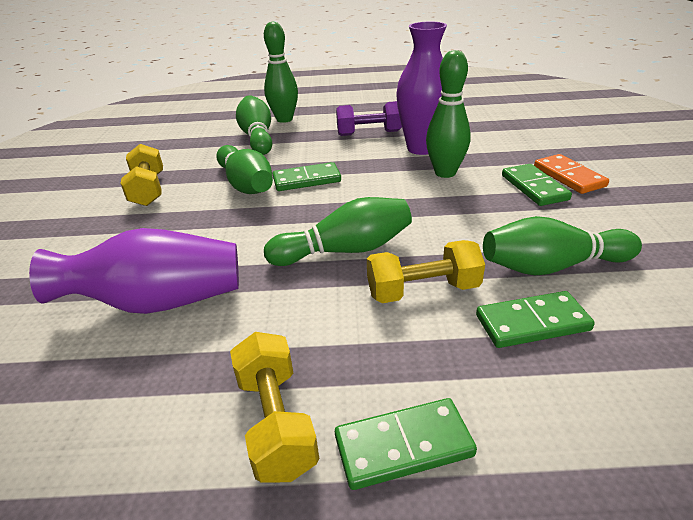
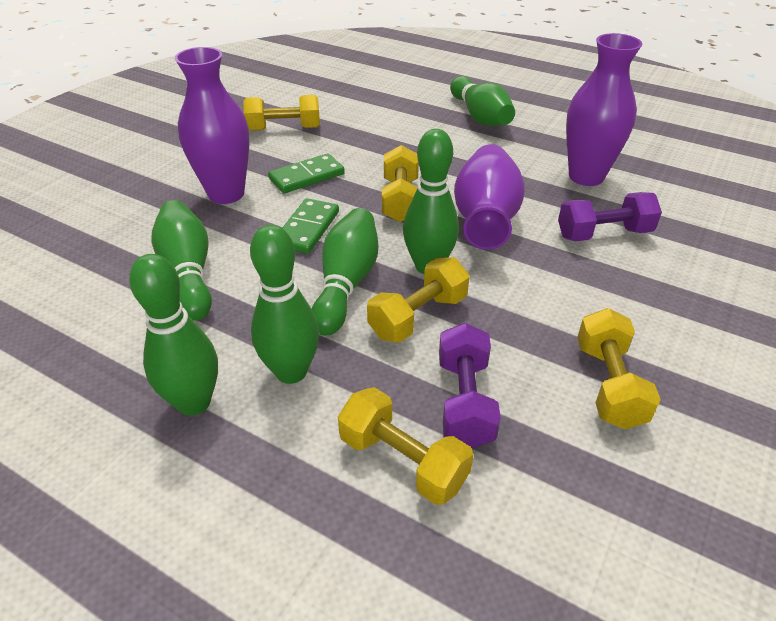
green domino: 4 -> 2
orange domino: 1 -> 0
purple dumbbell: 1 -> 2
purple vase: 2 -> 3
yellow dumbbell: 3 -> 5

